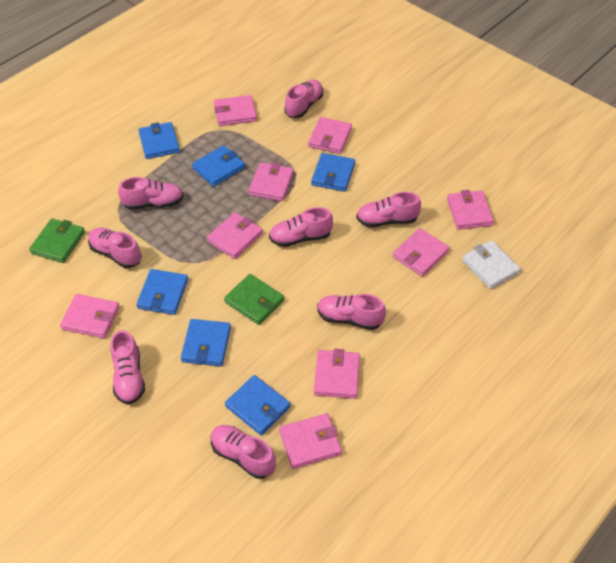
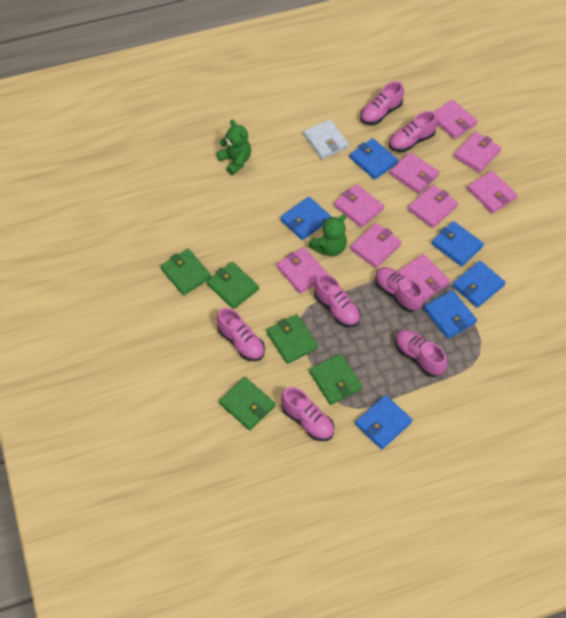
green teddy bear: 0 -> 2
green wallet: 2 -> 5
pink shoe: 8 -> 7

